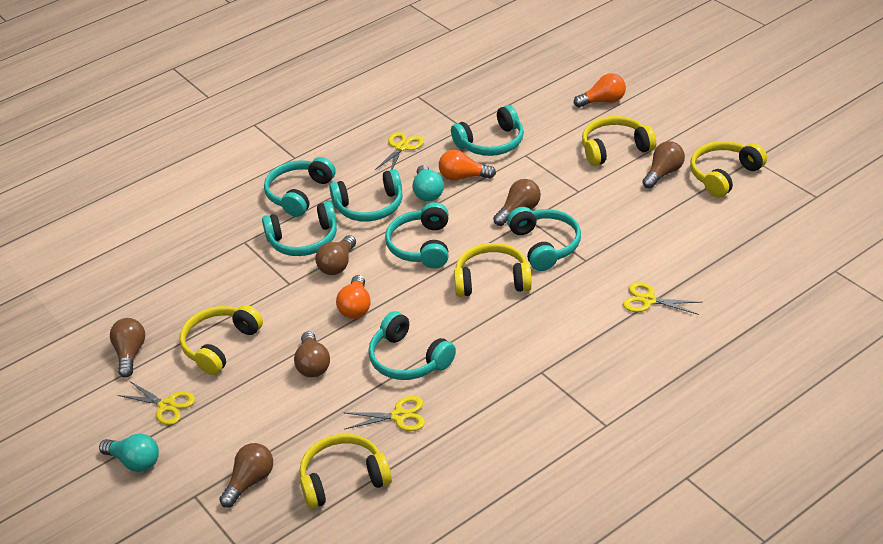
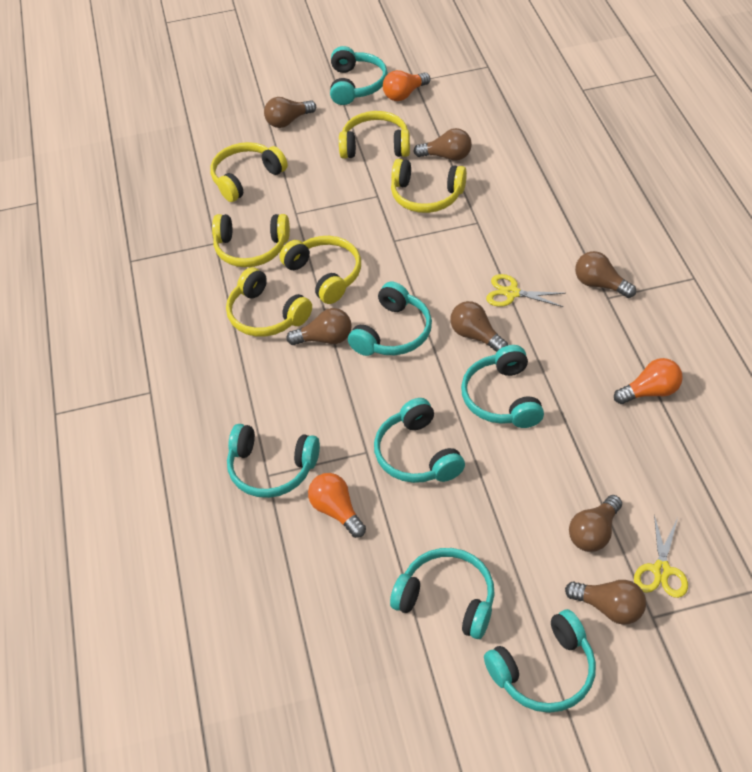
brown light bulb: 6 -> 7
turquoise light bulb: 2 -> 0
yellow headphones: 5 -> 6
yellow scissors: 4 -> 2

